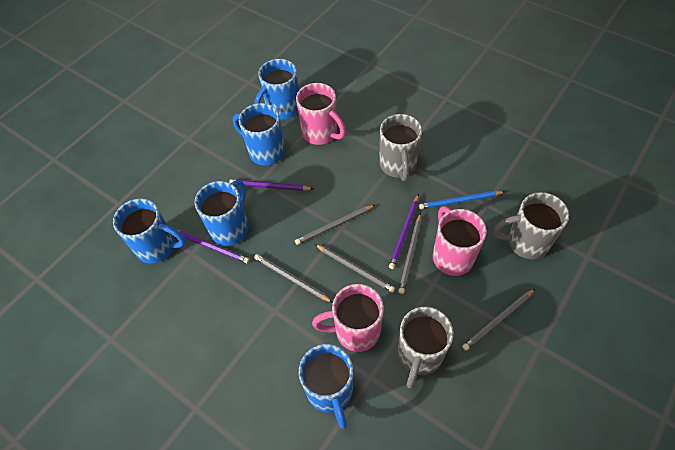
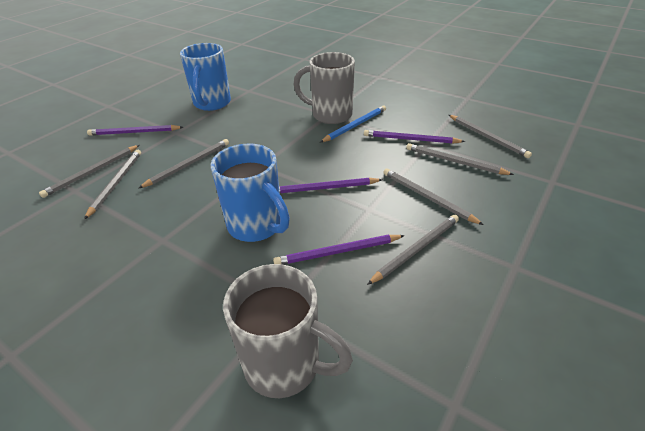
blue mug: 5 -> 2
grey mug: 3 -> 2
grey pencil: 5 -> 7
pink mug: 3 -> 0
purple pencil: 3 -> 4

